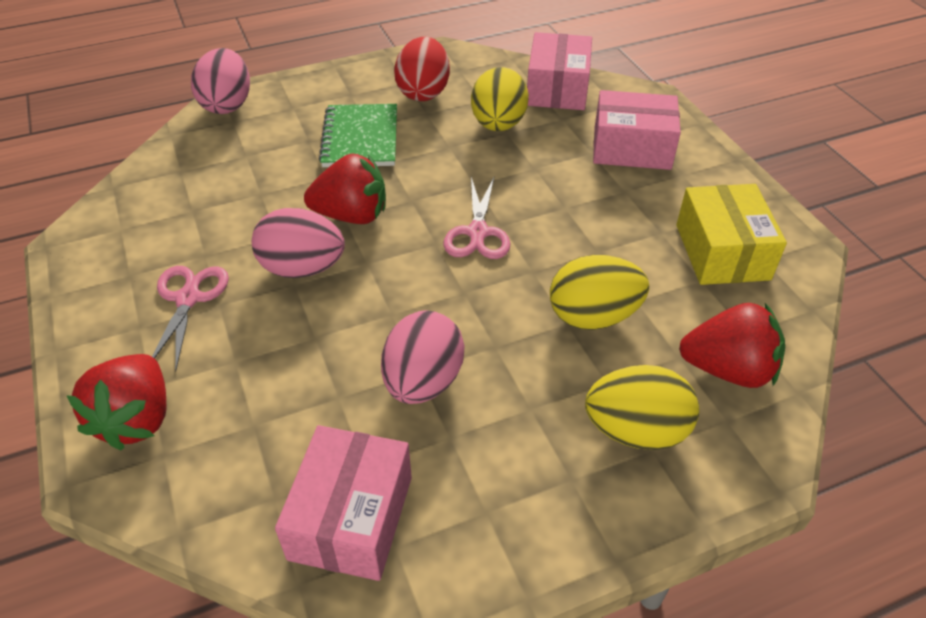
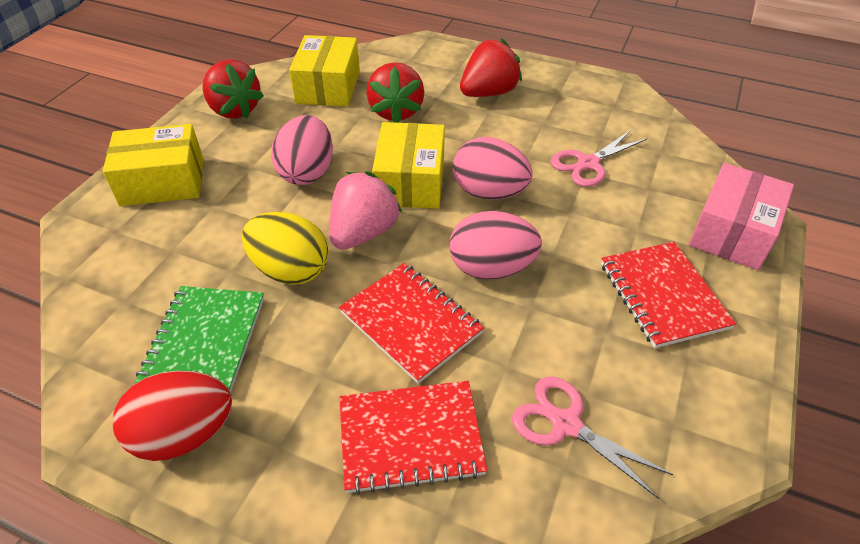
pink box: 3 -> 1
pink strawberry: 0 -> 1
red notebook: 0 -> 3
yellow box: 1 -> 3
yellow egg: 3 -> 1

